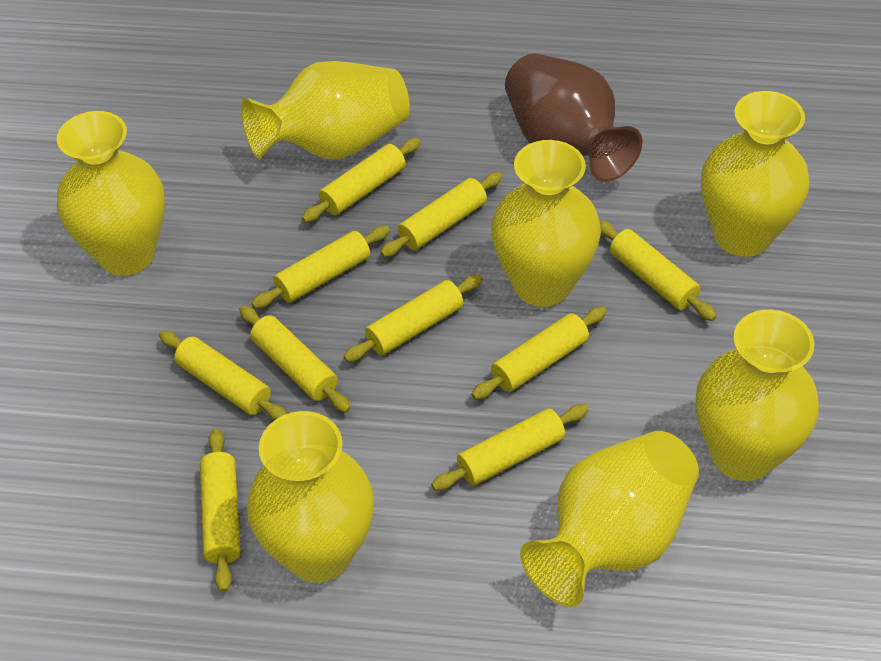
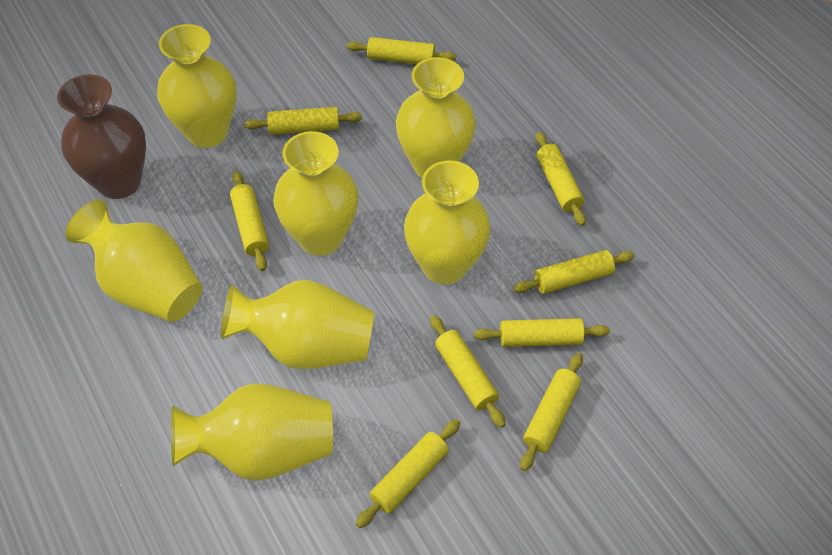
yellow rolling pin: 10 -> 9

